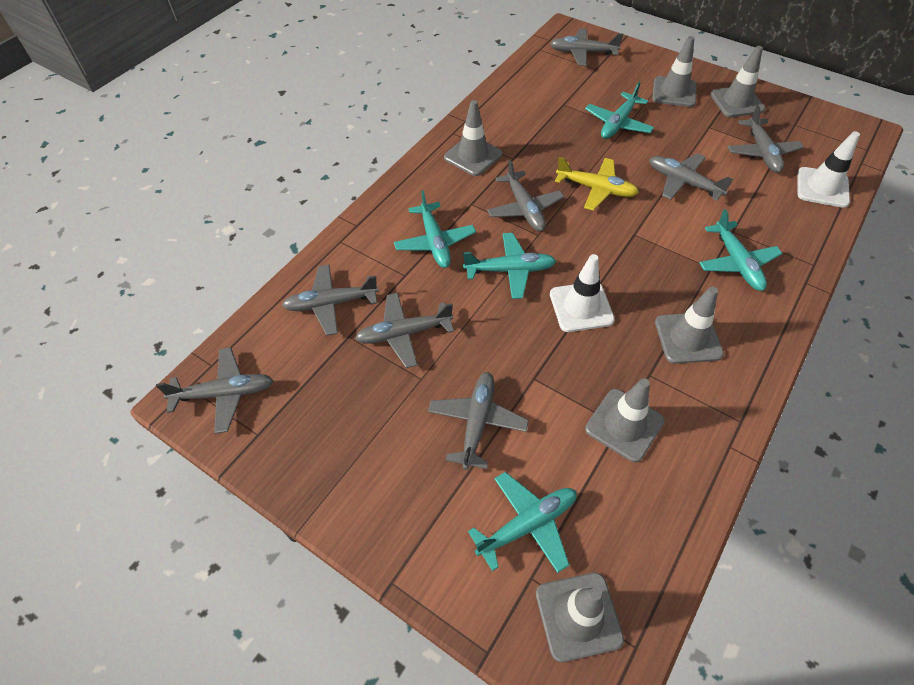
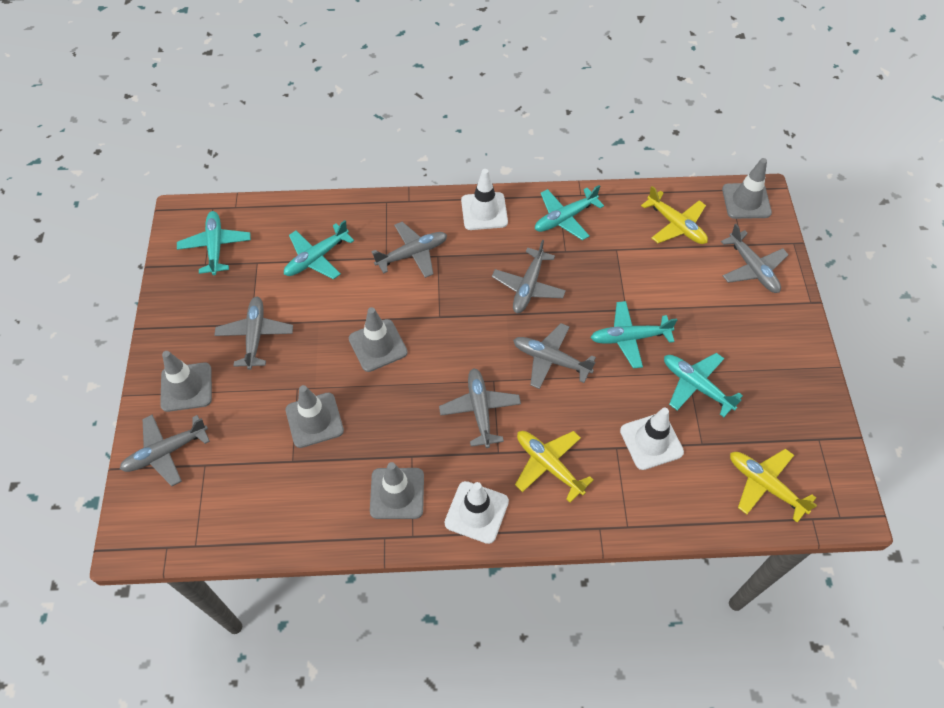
grey plane: 8 -> 7
grey traffic cone: 6 -> 5
white traffic cone: 2 -> 3
yellow plane: 1 -> 3

